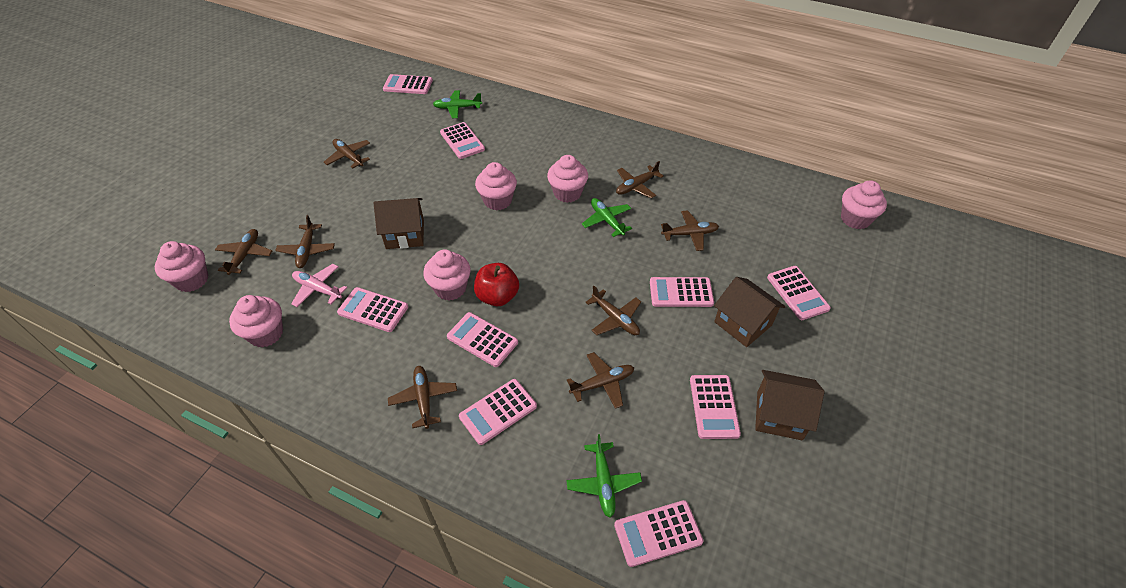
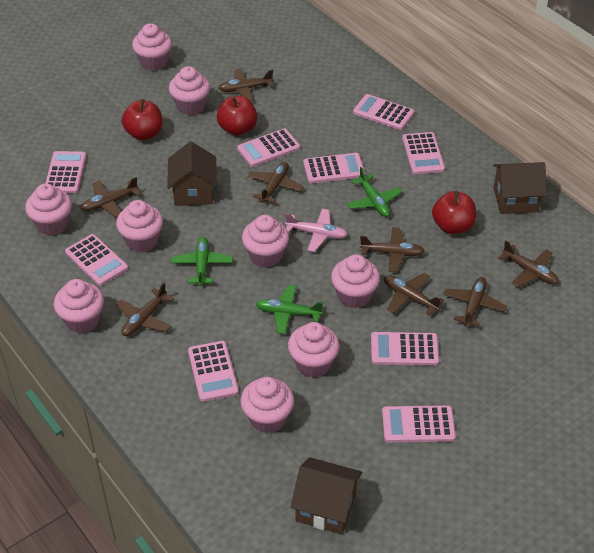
pink cupcake: 6 -> 9
red apple: 1 -> 3

